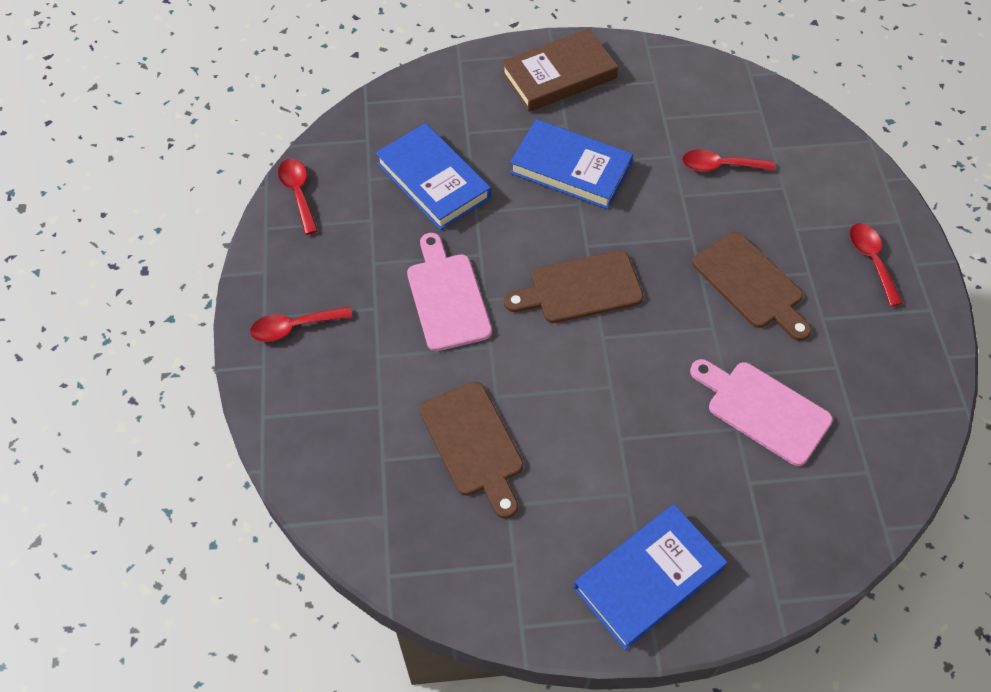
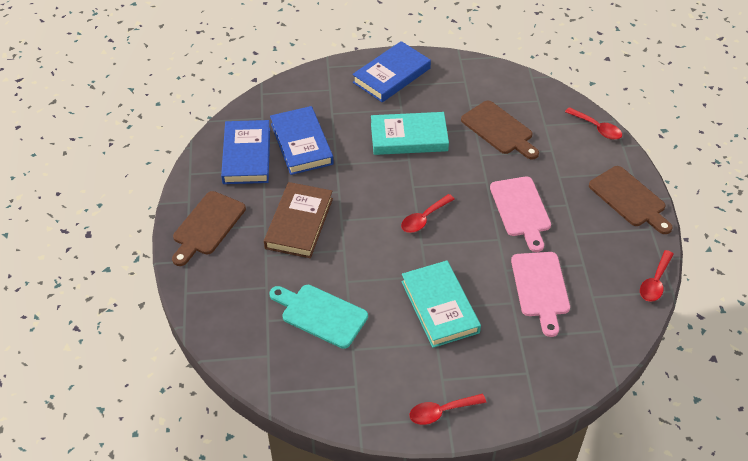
turquoise book: 0 -> 2
turquoise cutting board: 0 -> 1

